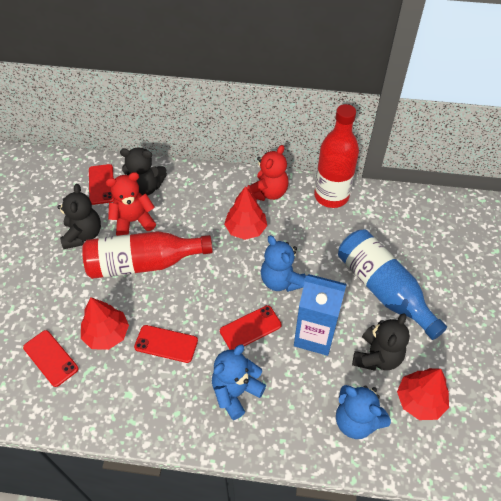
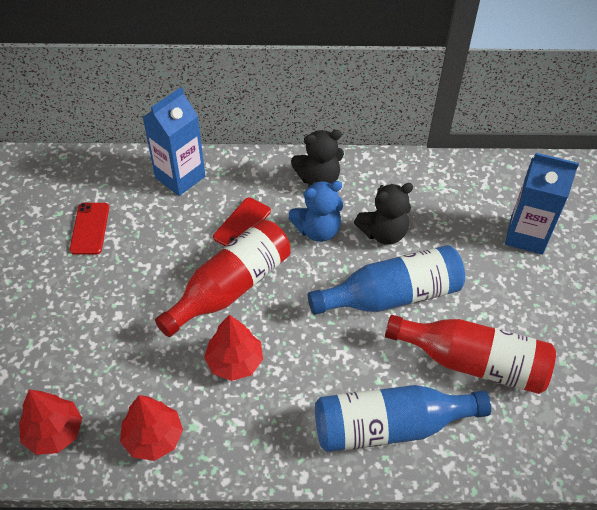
black teddy bear: 3 -> 2
blue bottle: 1 -> 2
blue carton: 1 -> 2
blue teddy bear: 3 -> 1
red phone: 4 -> 2
red teddy bear: 2 -> 0

